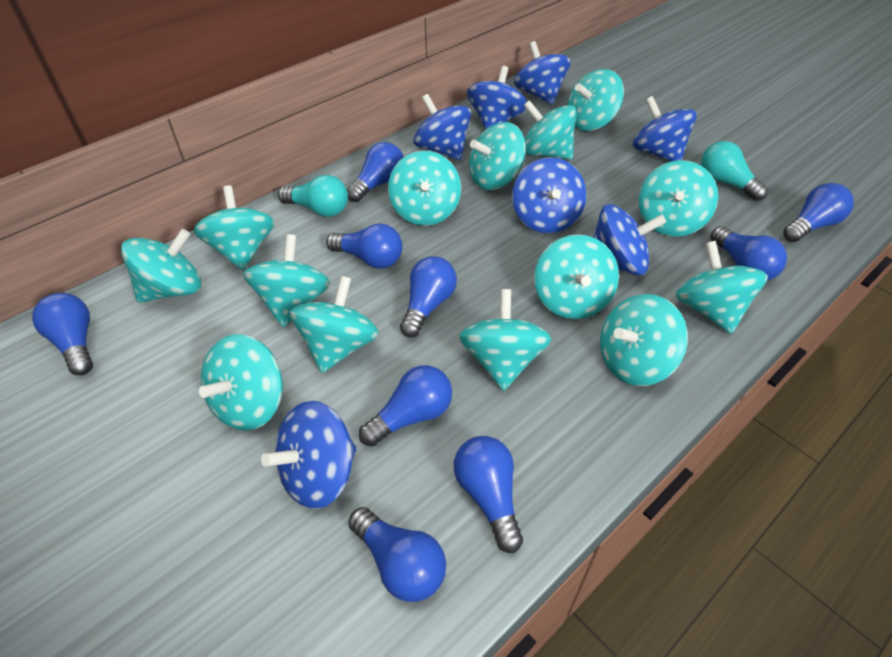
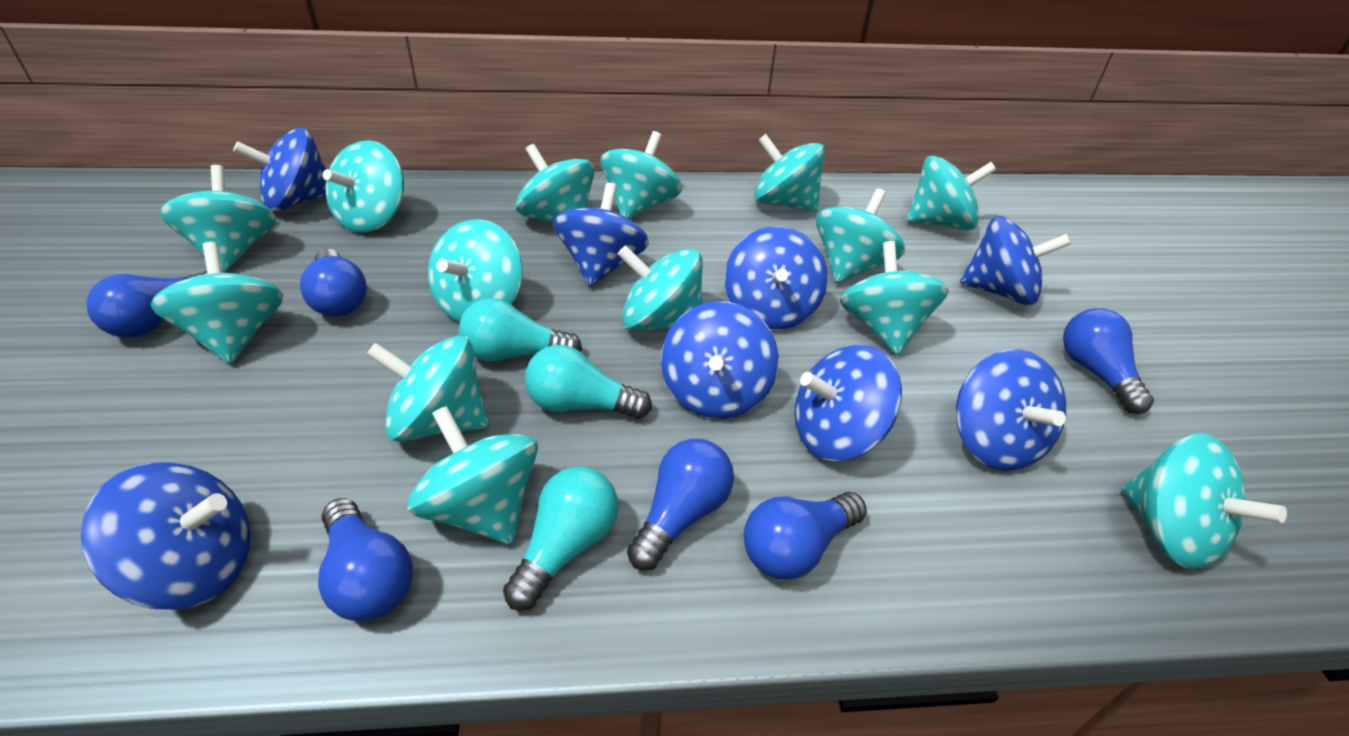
blue light bulb: 9 -> 6
blue spinning top: 7 -> 8
turquoise light bulb: 2 -> 3

